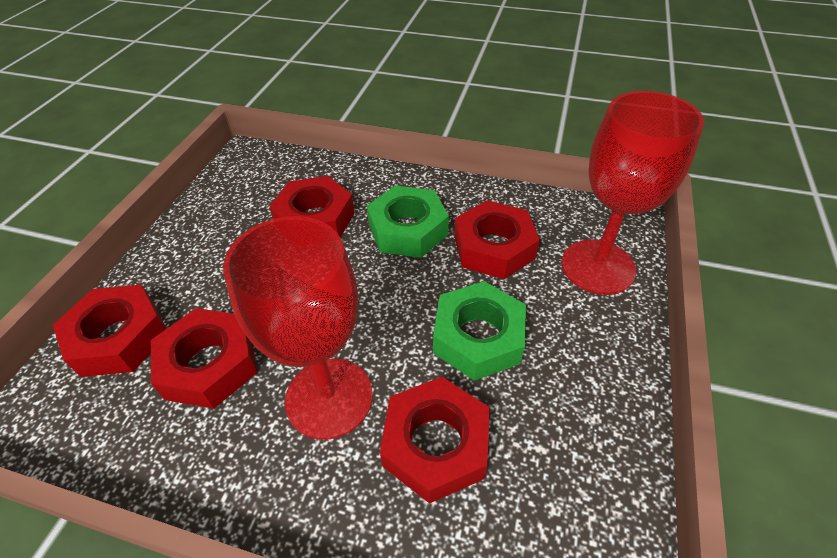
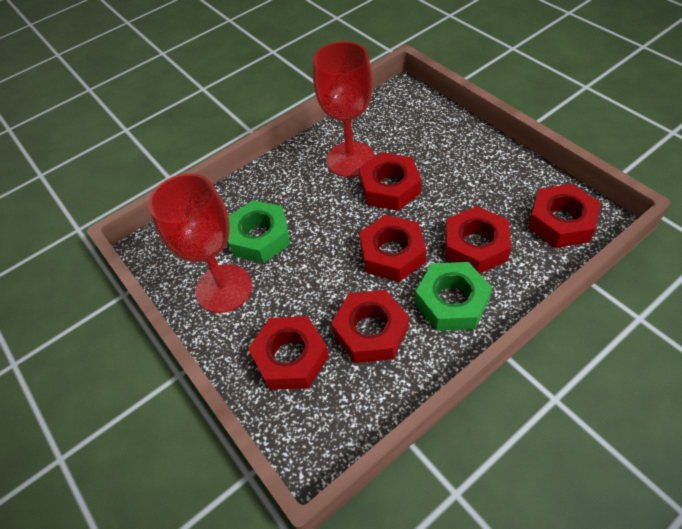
red nut: 5 -> 6

